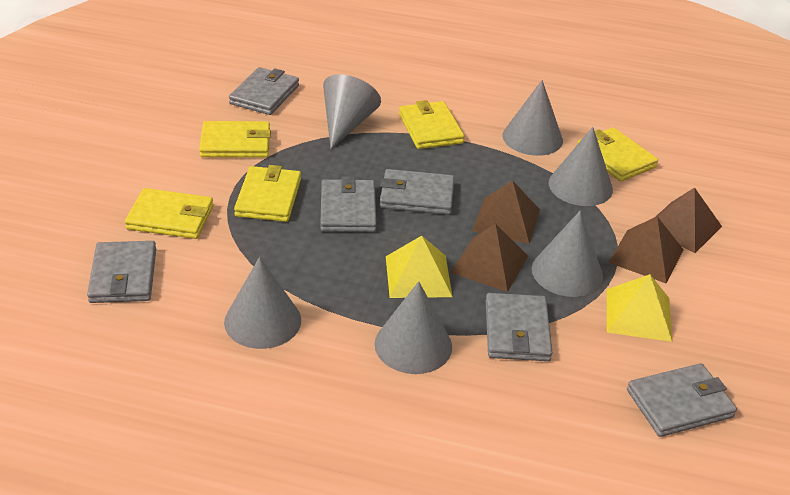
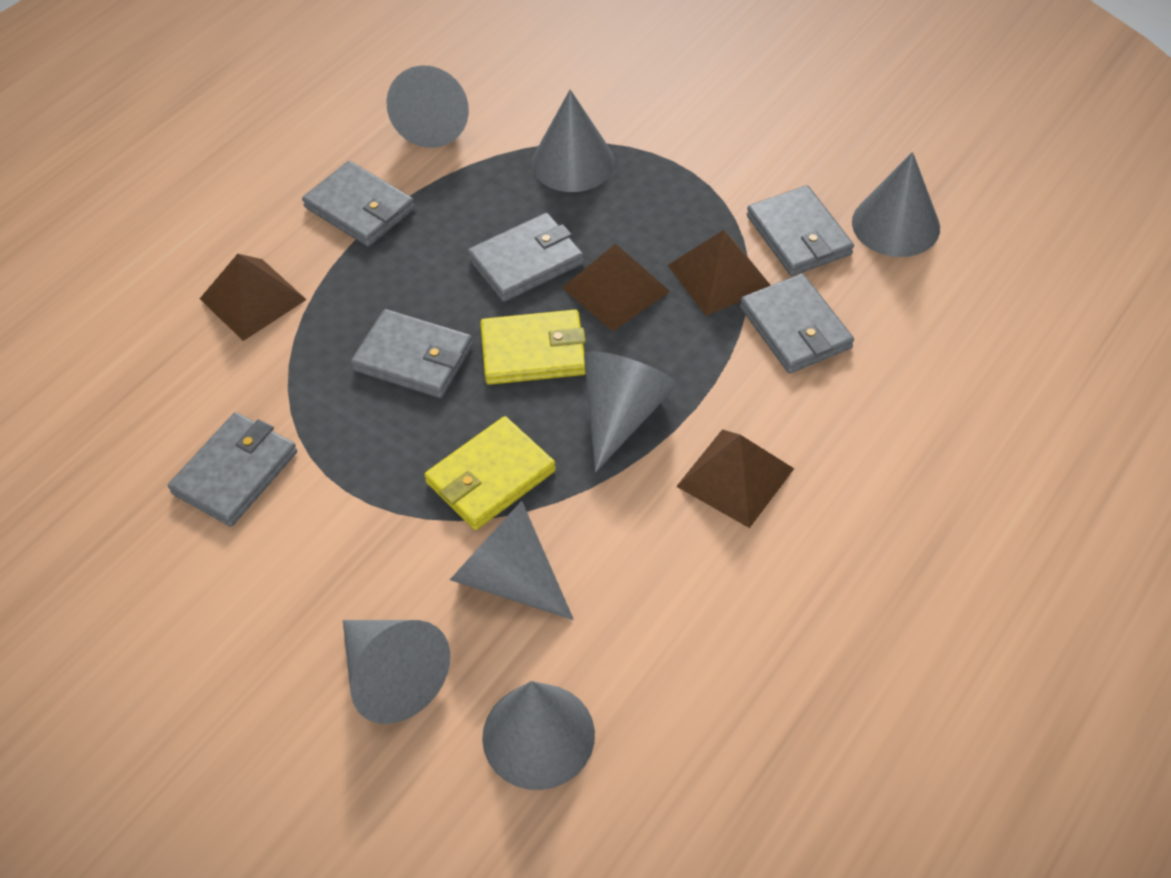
grey cone: 6 -> 7
yellow pyramid: 2 -> 0
yellow wallet: 5 -> 2

